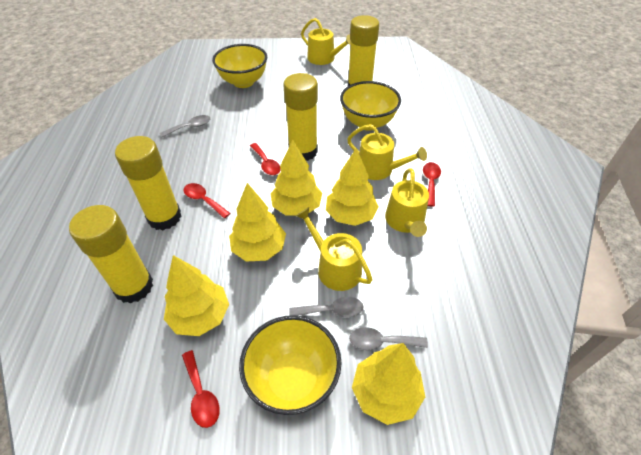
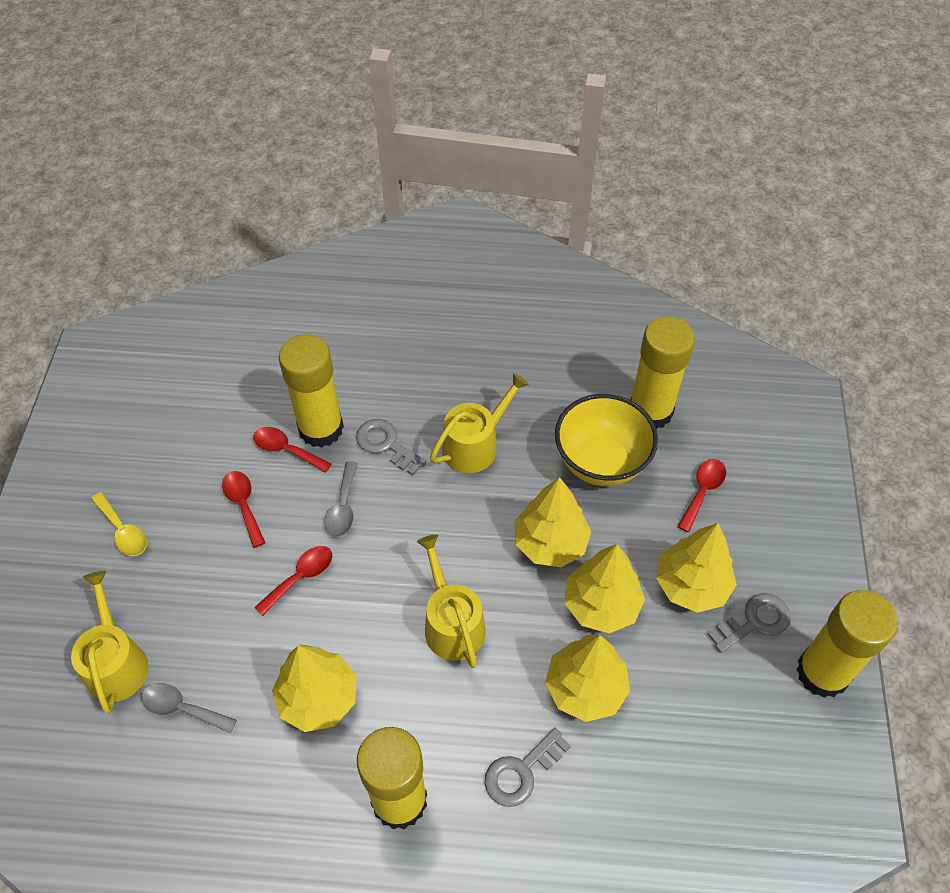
grey key: 0 -> 3
grey spoon: 3 -> 2
yellow bowl: 3 -> 1
yellow spoon: 0 -> 1
yellow watering can: 4 -> 3

